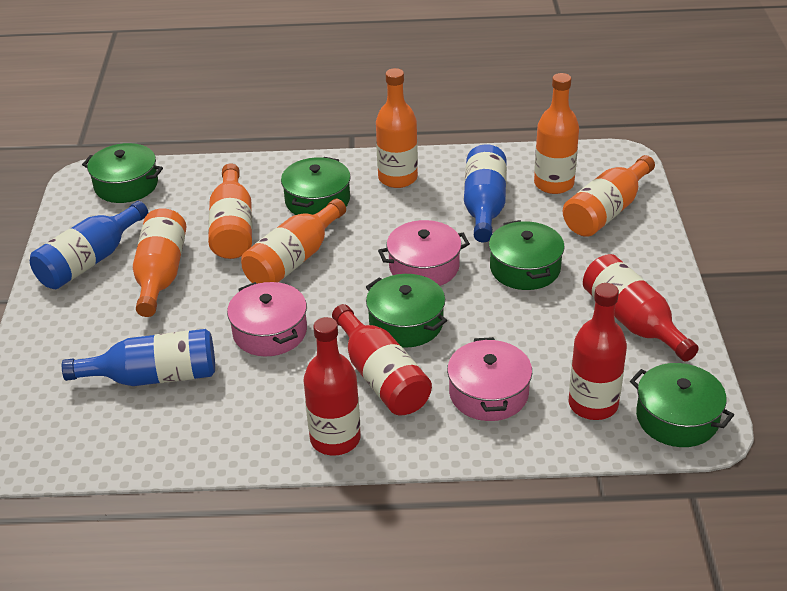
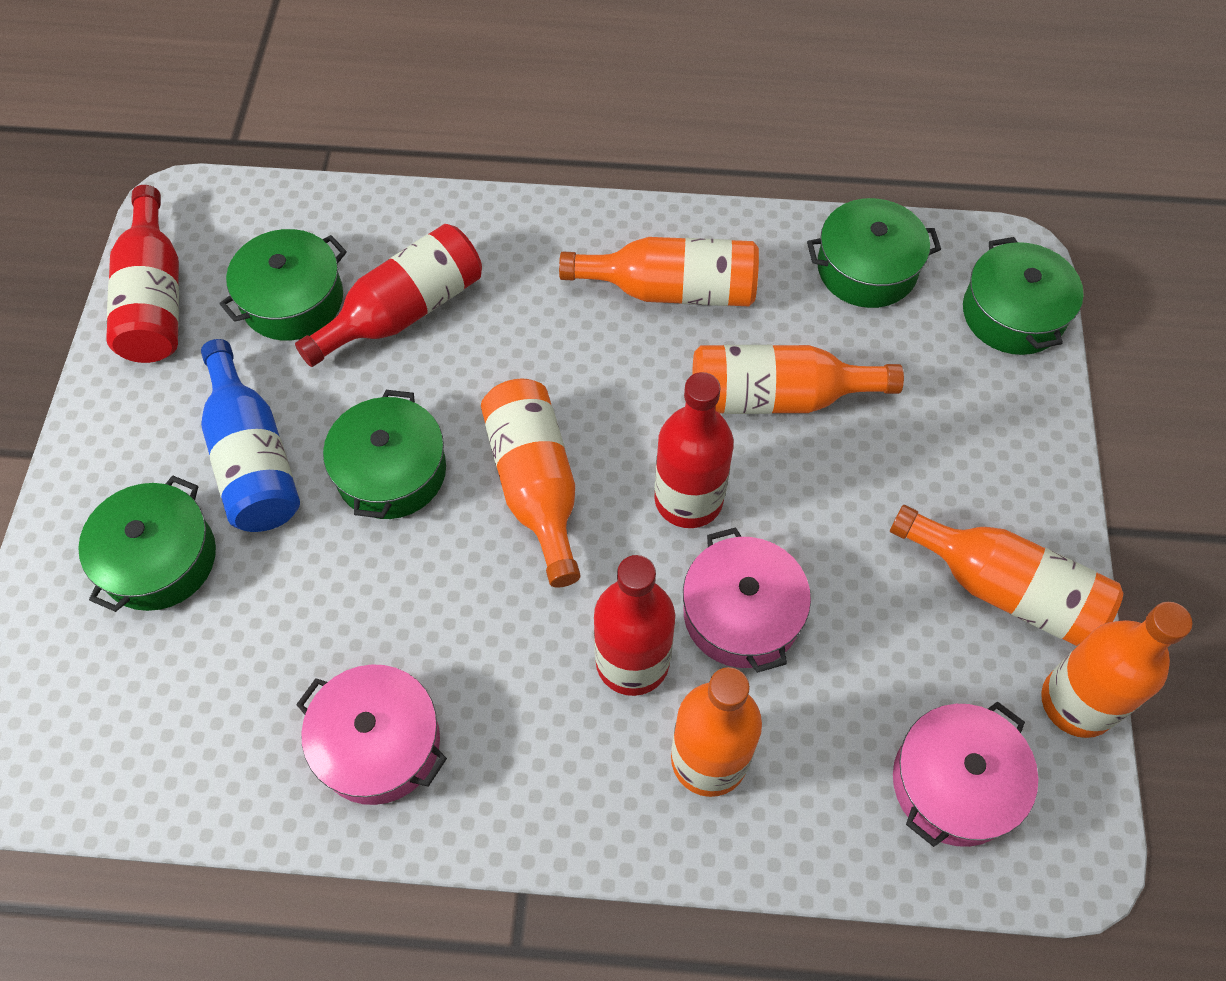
blue bottle: 3 -> 1

